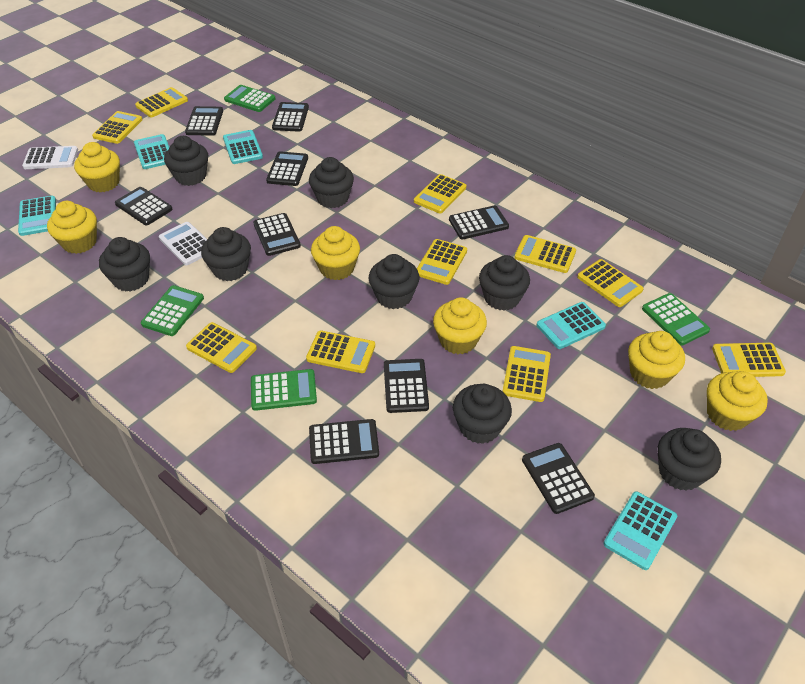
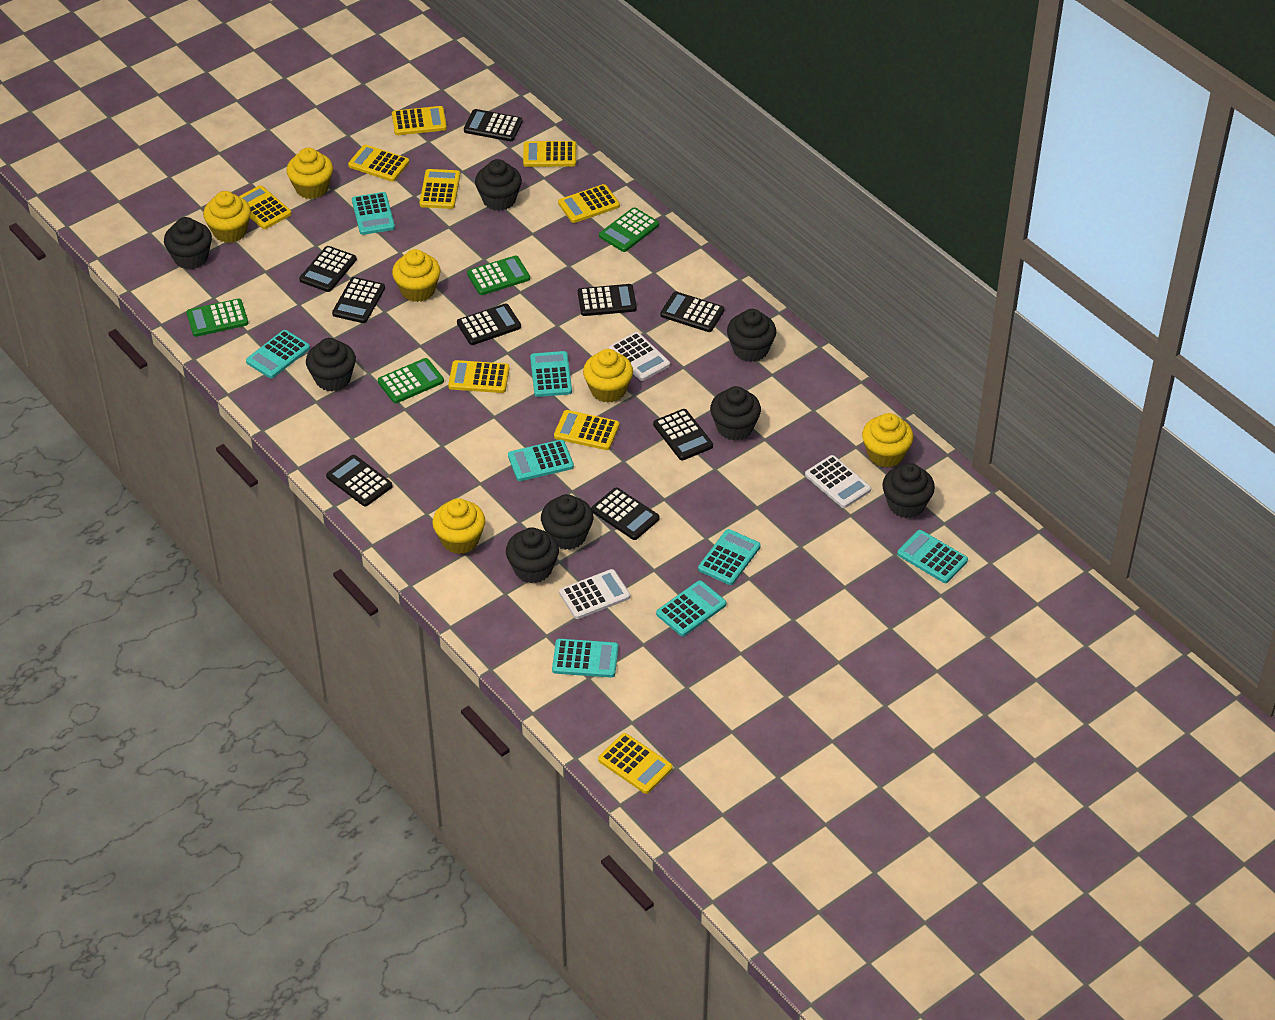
turquoise calculator: 5 -> 8
white calculator: 2 -> 3
yellow calculator: 10 -> 9

